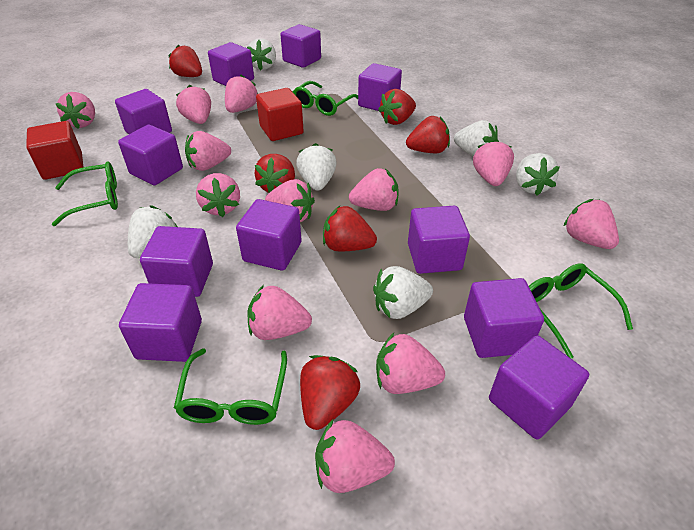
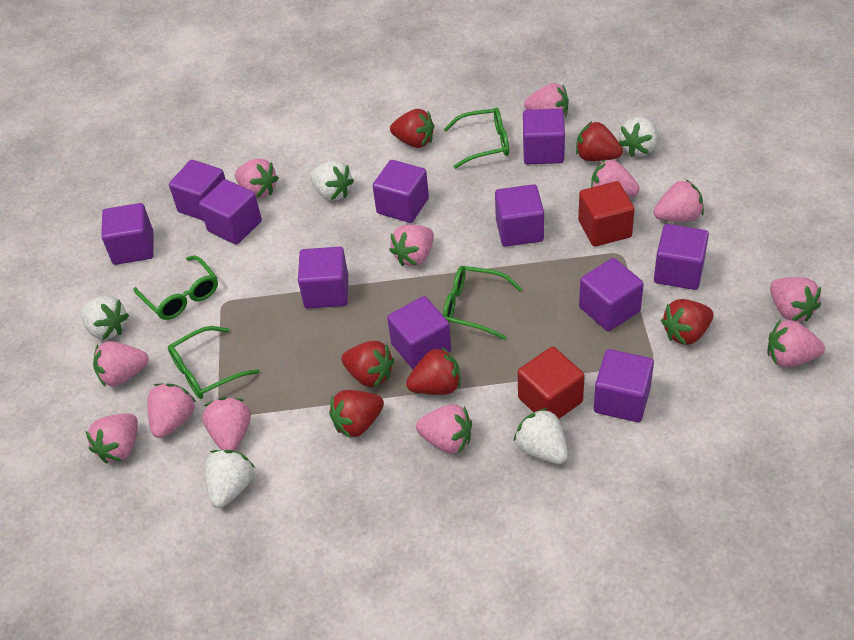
white strawberry: 6 -> 5

